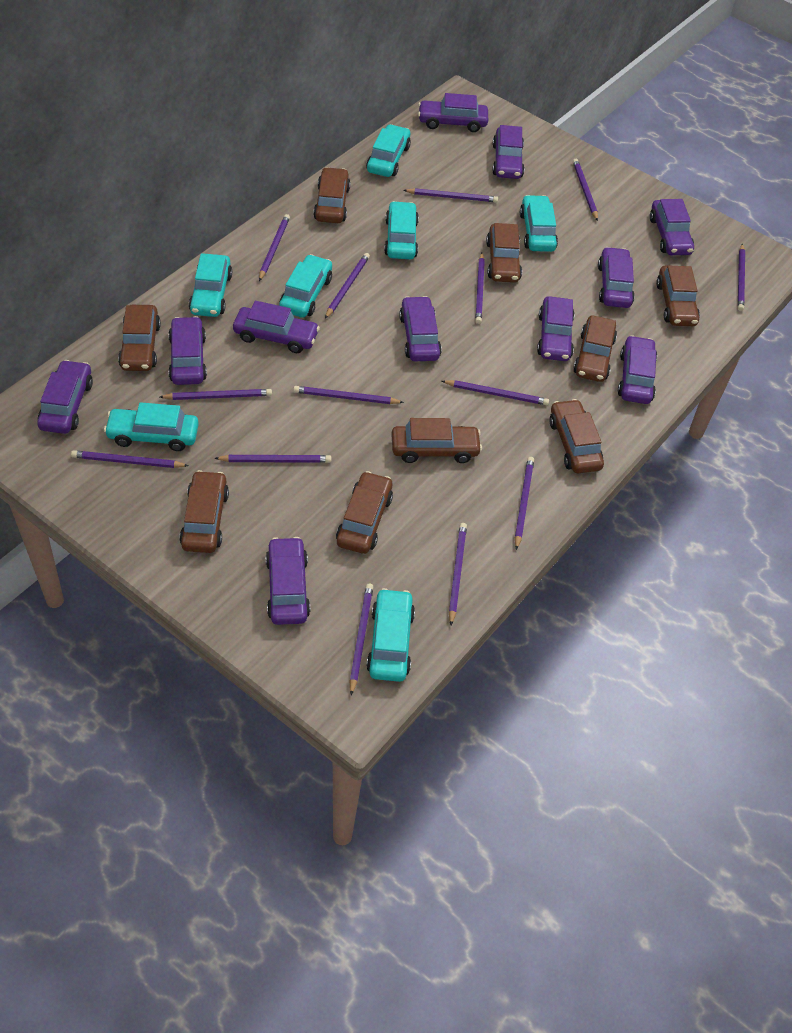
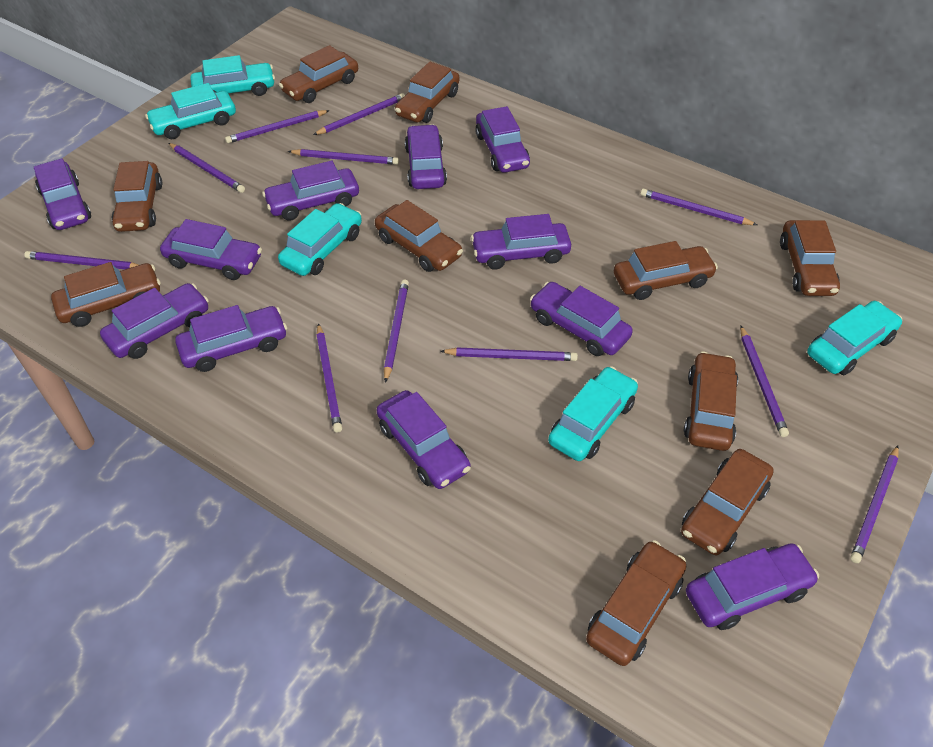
brown car: 9 -> 10
purple pencil: 14 -> 11
turquoise car: 7 -> 5

